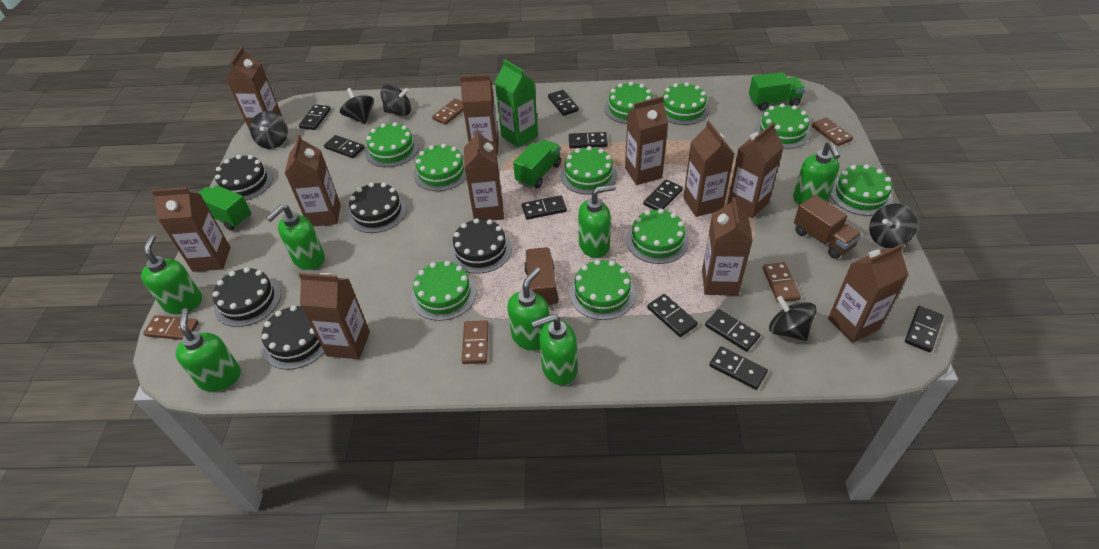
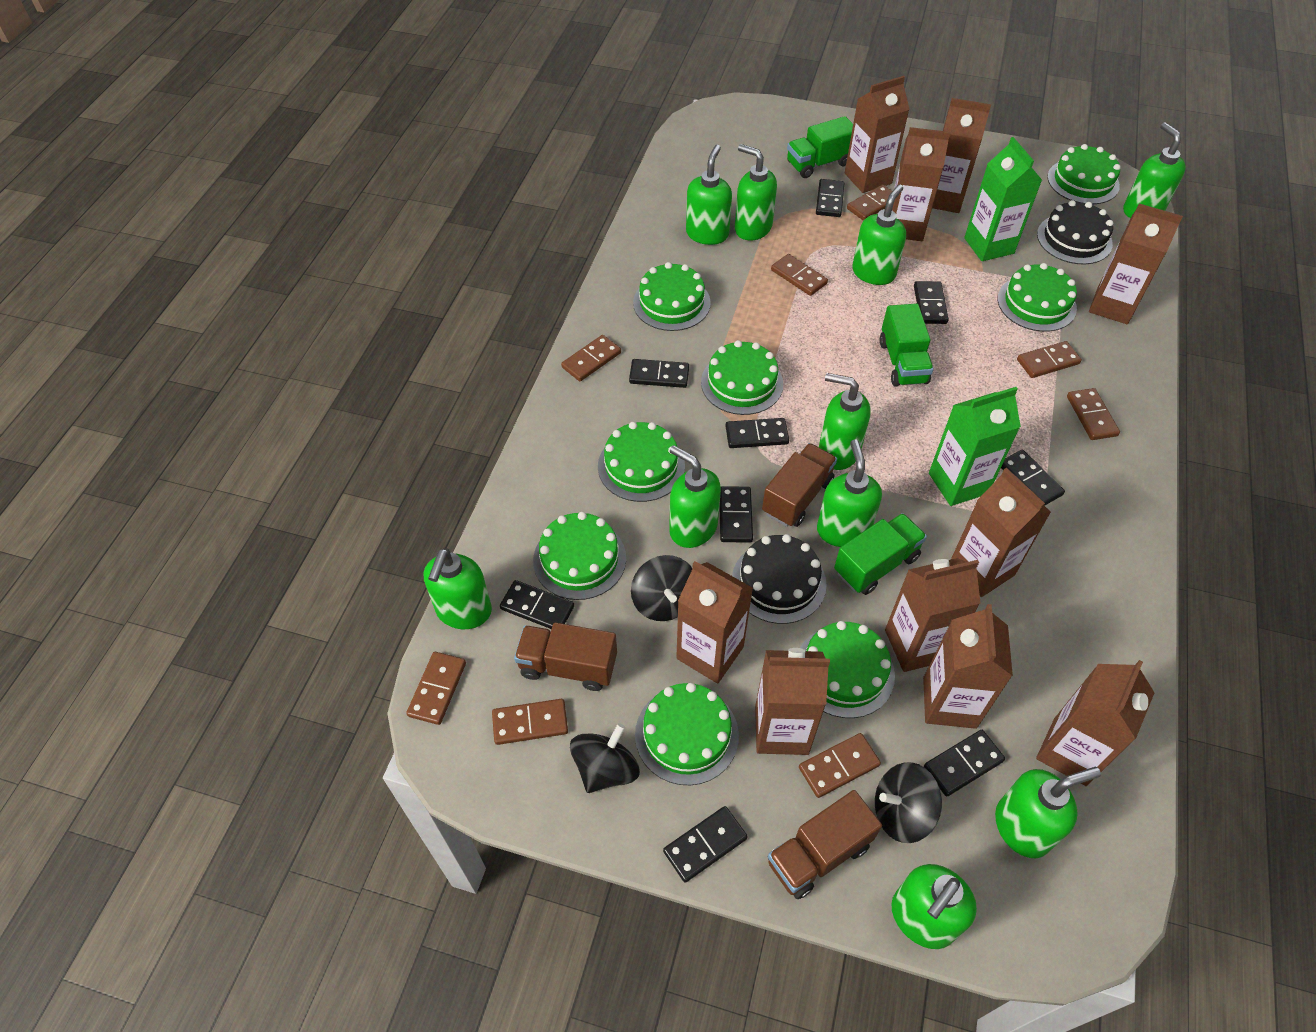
black cake: 5 -> 2
black domino: 10 -> 9
black spinning top: 5 -> 3
brown carton: 11 -> 10
brown domino: 5 -> 8
brown truck: 2 -> 3
green cake: 10 -> 8
green carton: 1 -> 2
green soap dispenser: 7 -> 10

